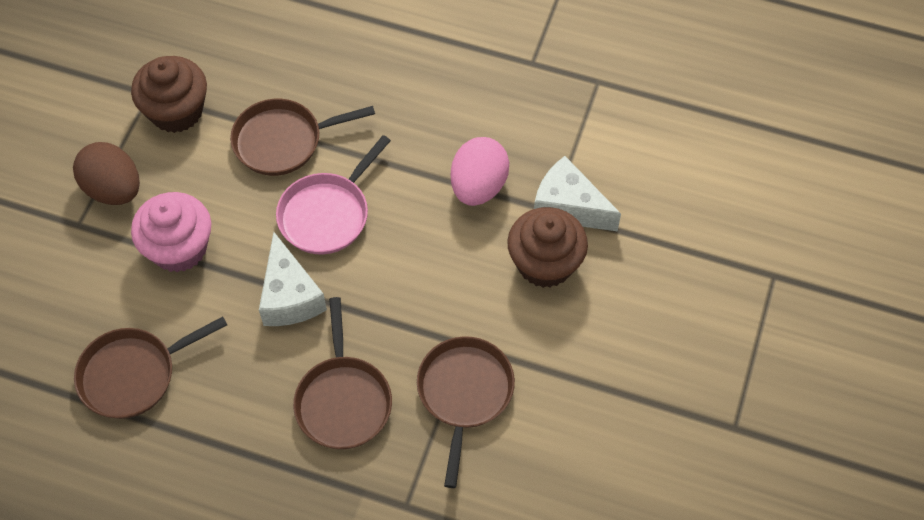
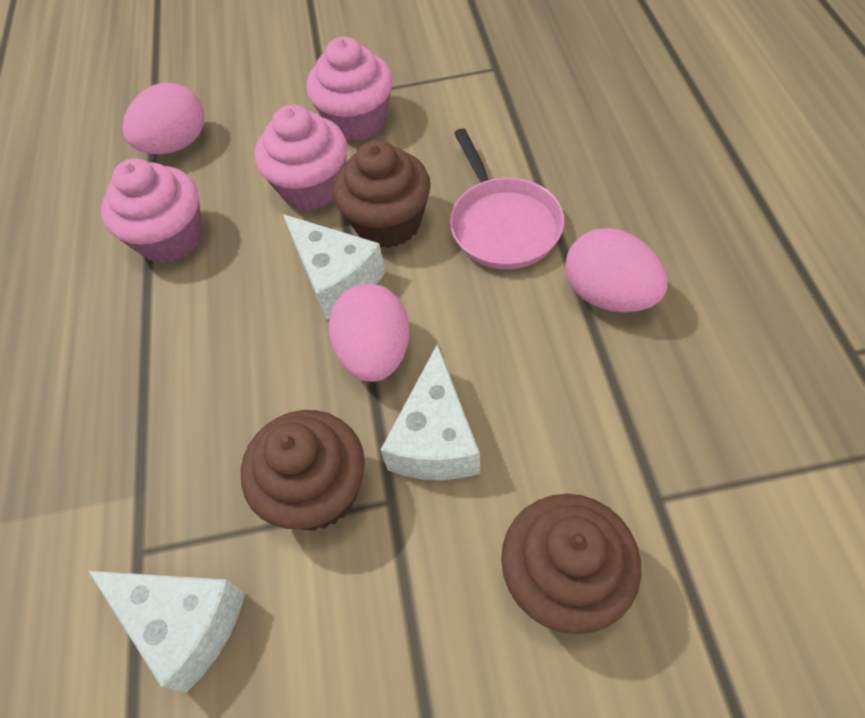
brown cupcake: 2 -> 3
brown egg: 1 -> 0
brown pan: 4 -> 0
pink cupcake: 1 -> 3
pink egg: 1 -> 3
white cheese: 2 -> 3

